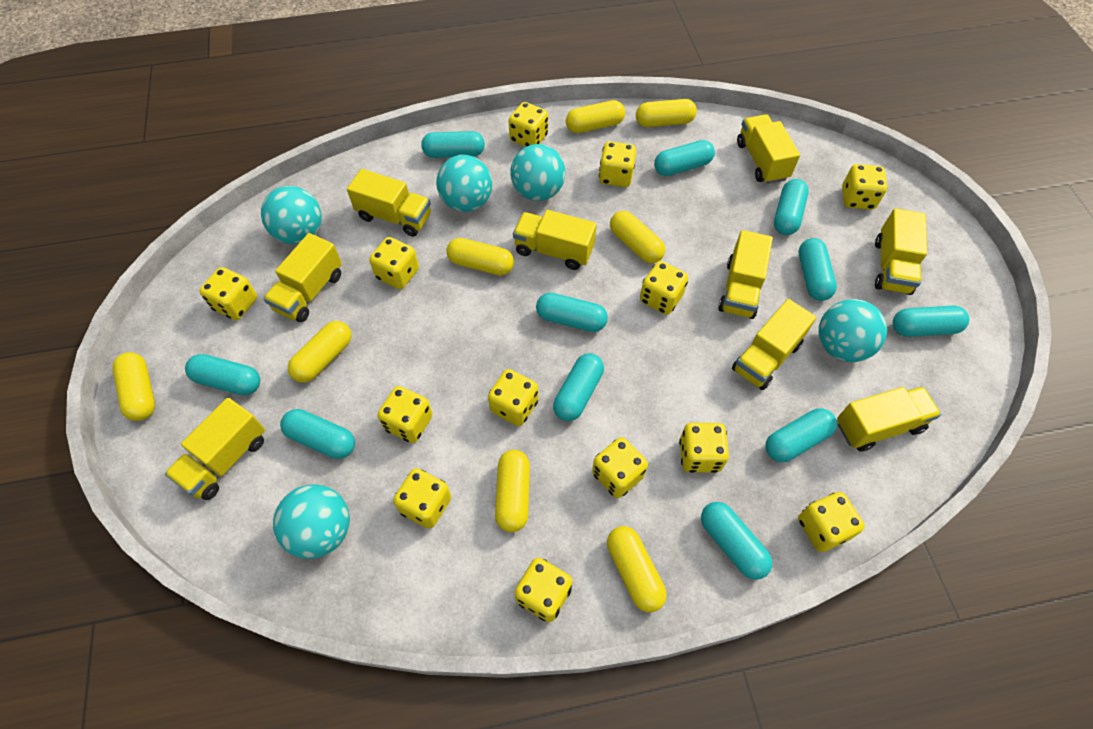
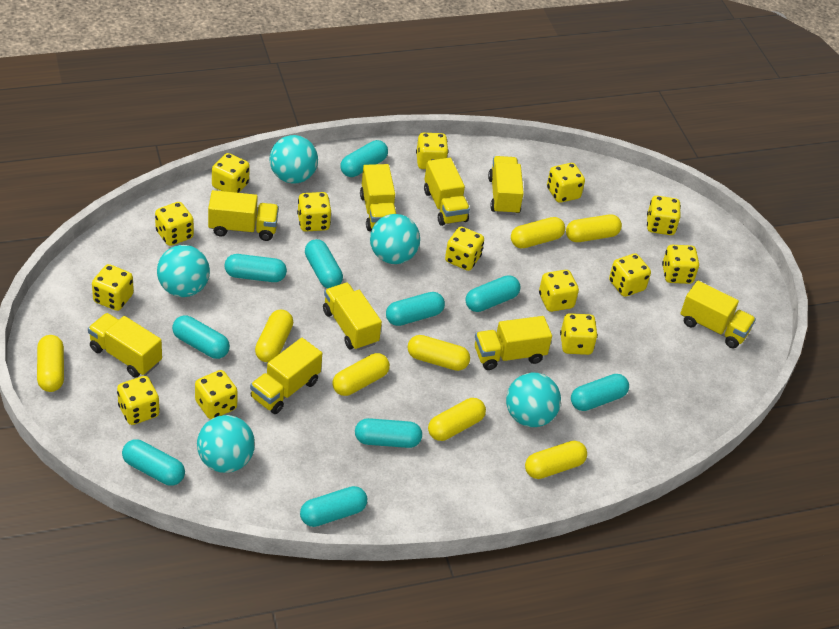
turquoise capsule: 11 -> 10
yellow dice: 13 -> 14

